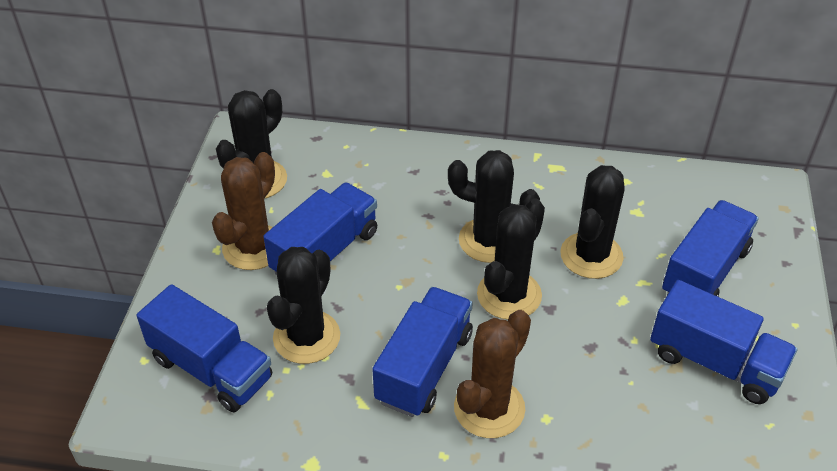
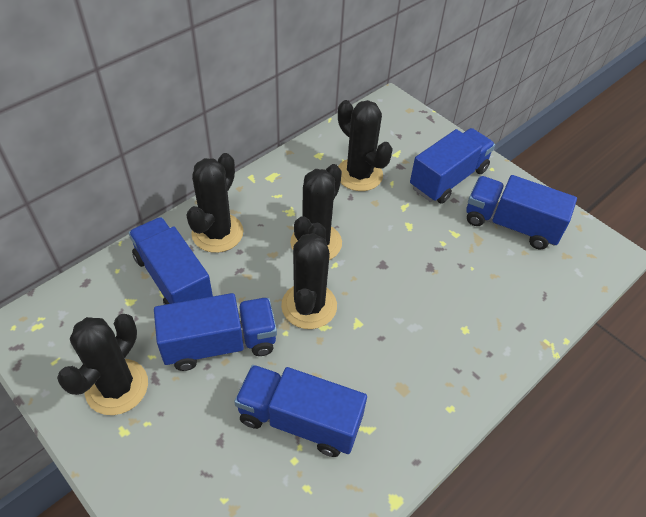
brown cactus: 2 -> 0

